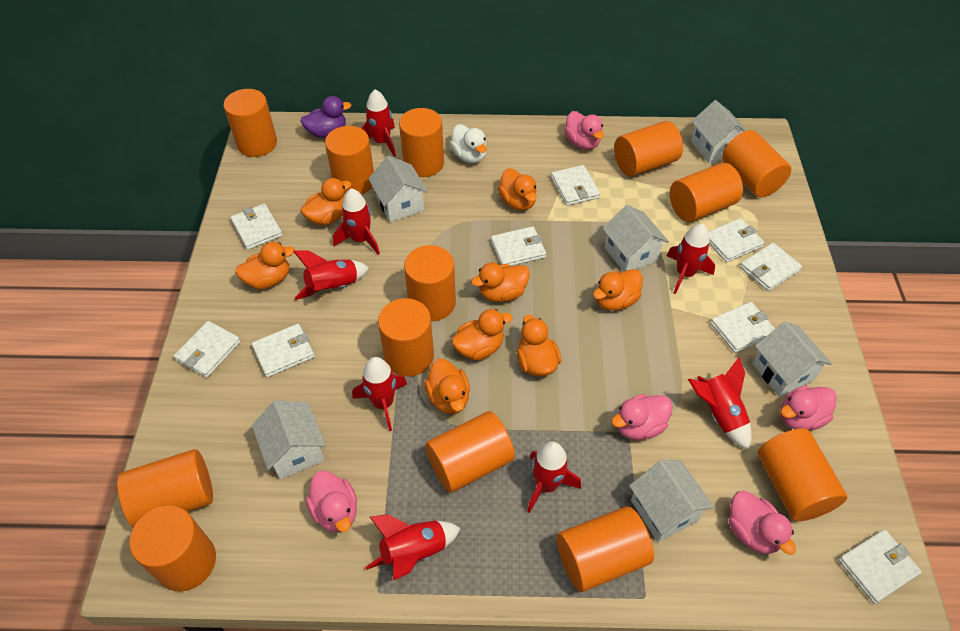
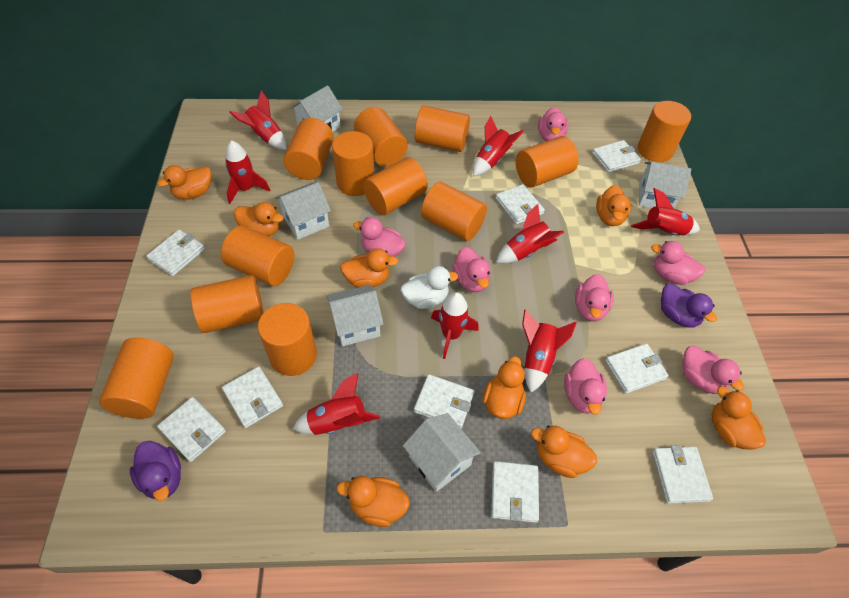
orange cylinder: 13 -> 12
pink duck: 5 -> 7
purple duck: 1 -> 2
white house: 6 -> 5

